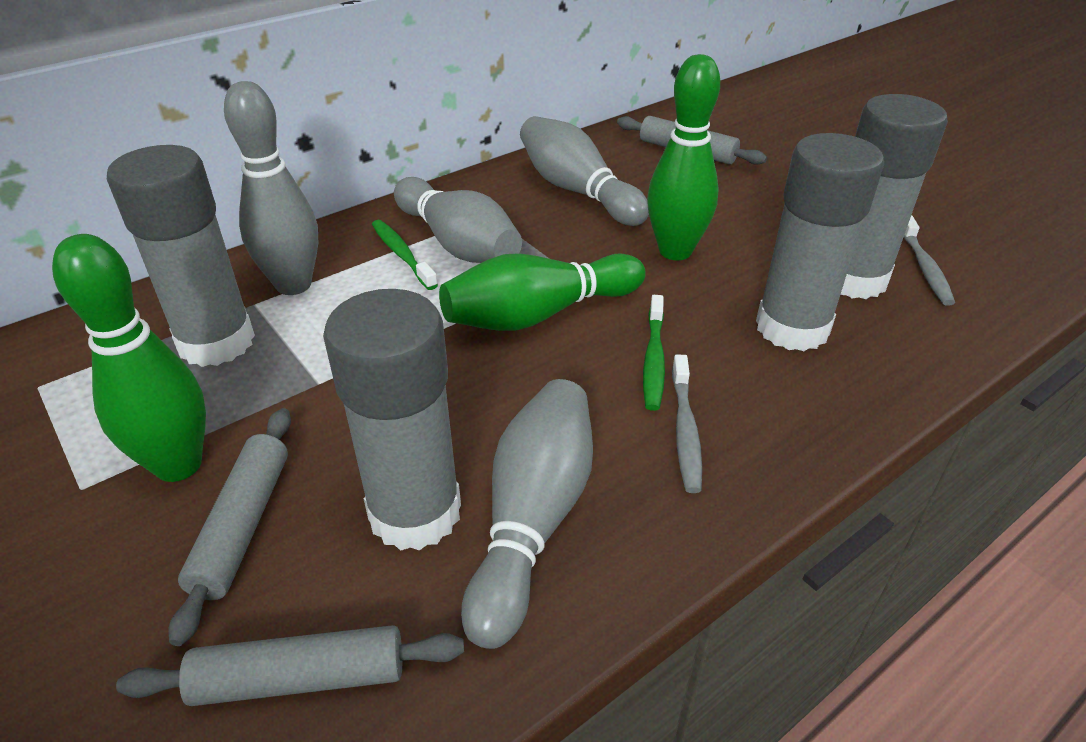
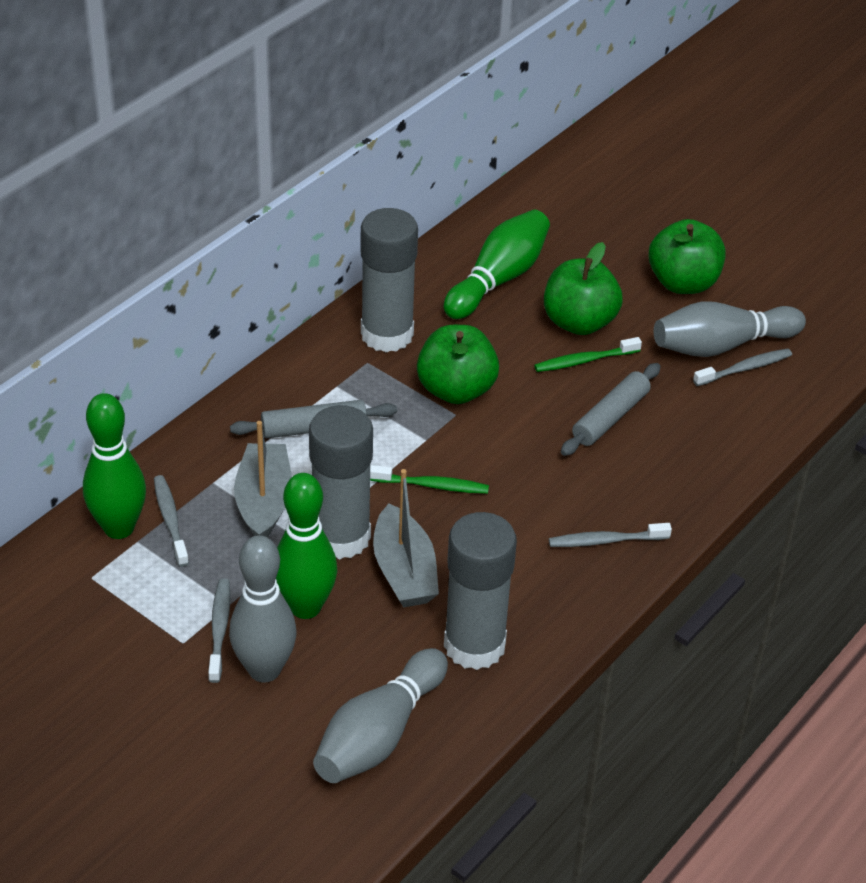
green apple: 0 -> 3
grey boat: 0 -> 2
grey bowling pin: 4 -> 3
grey glue stick: 4 -> 3
grey rolling pin: 3 -> 2
grey toothbrush: 2 -> 4

